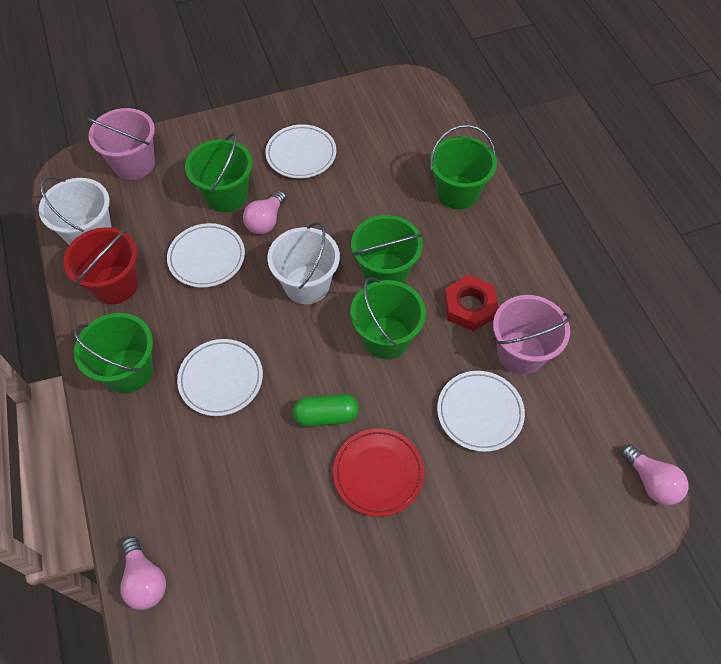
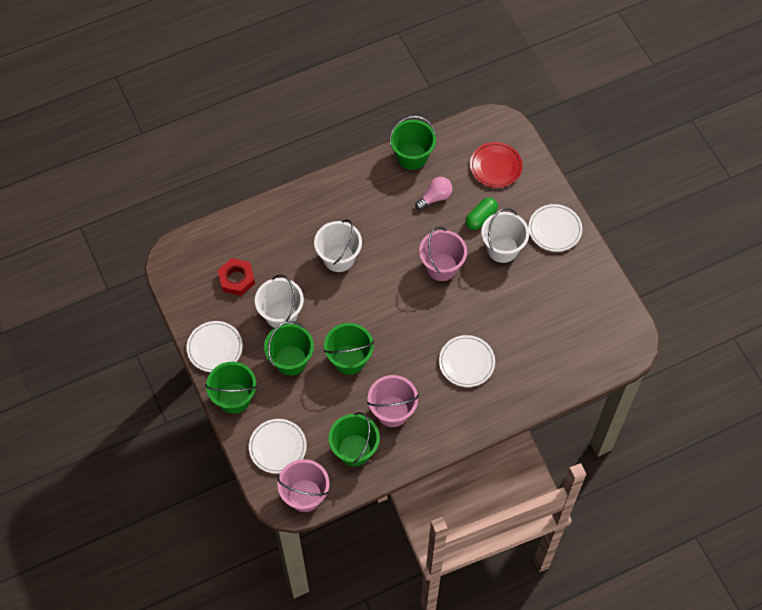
pink bucket: 2 -> 3
pink light bulb: 3 -> 1
red bucket: 1 -> 0
white bucket: 2 -> 3

